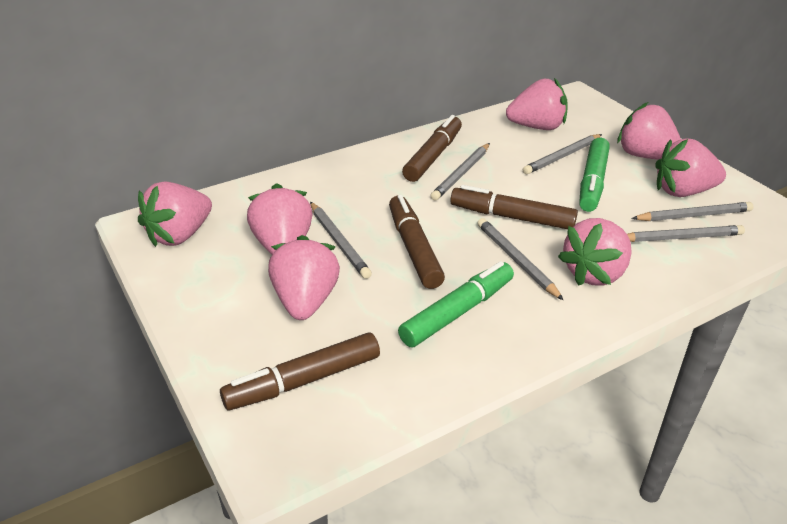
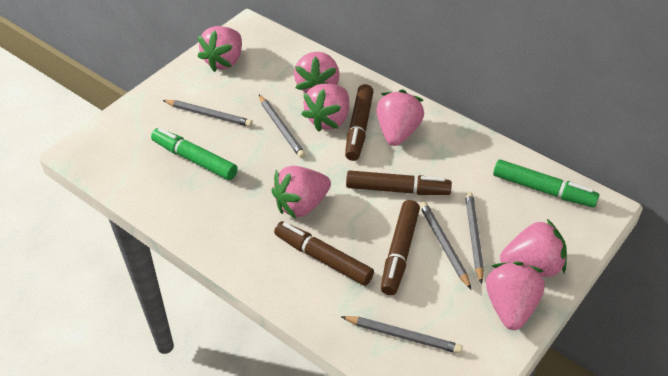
grey pencil: 6 -> 5

